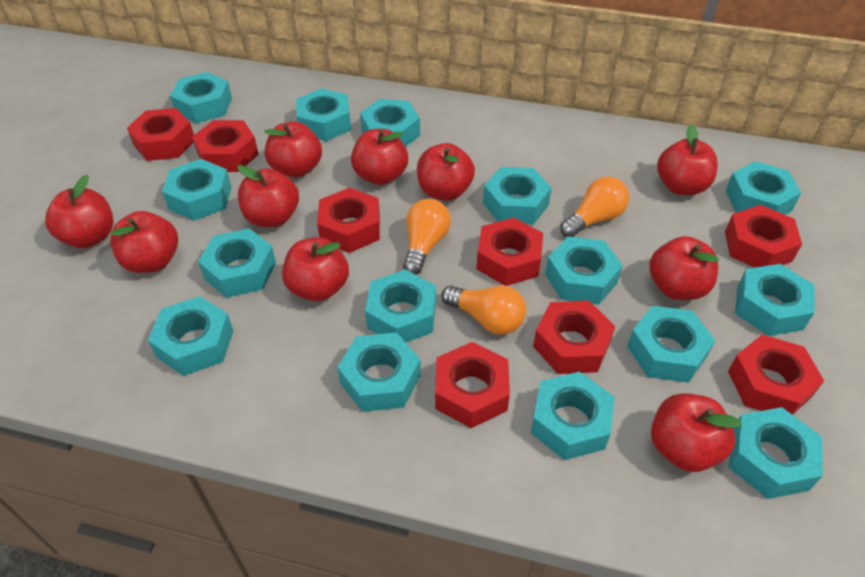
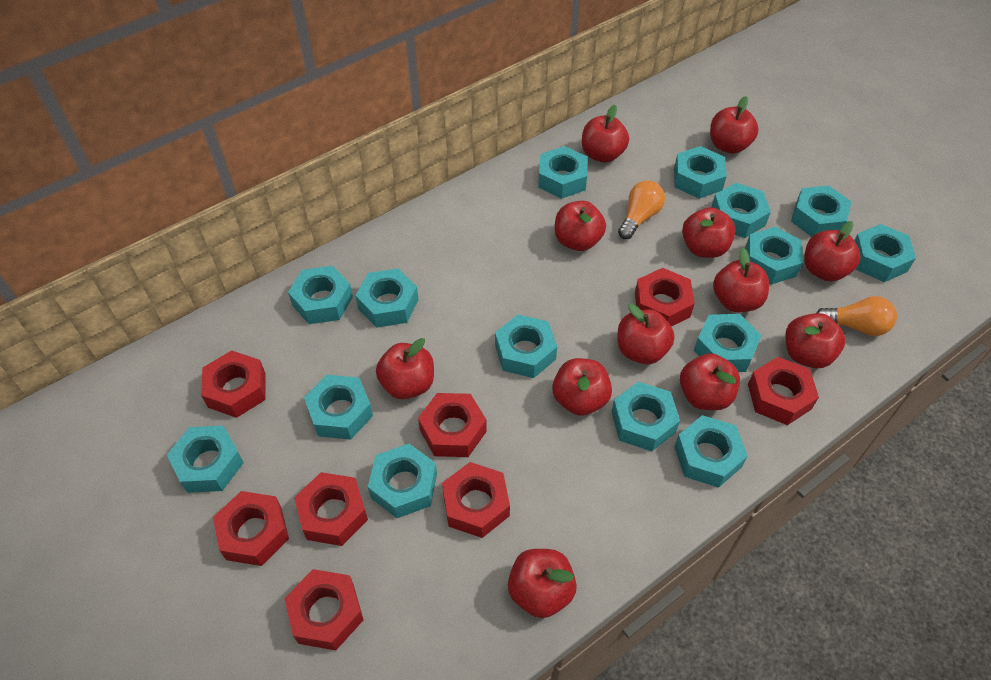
orange light bulb: 3 -> 2
red apple: 10 -> 12

